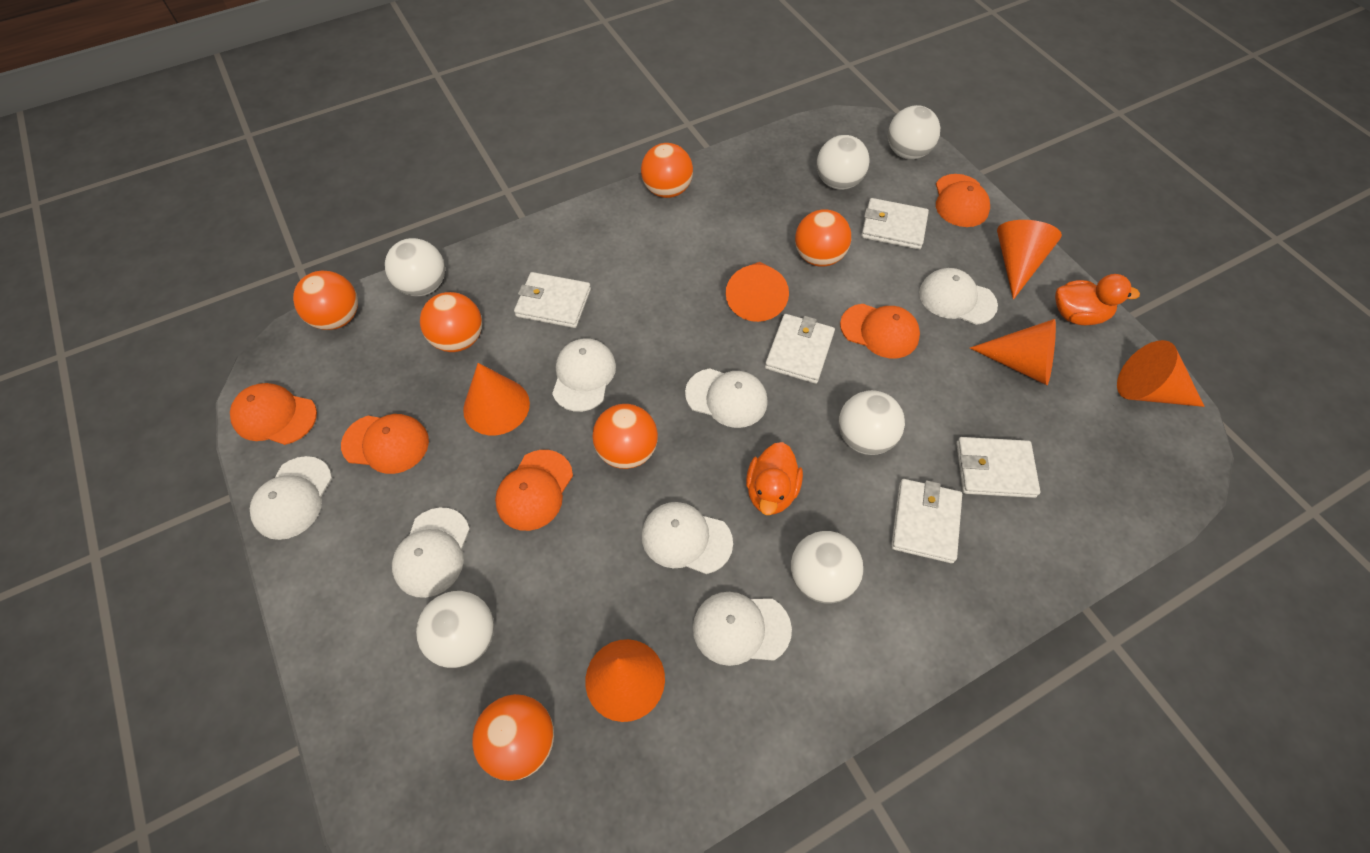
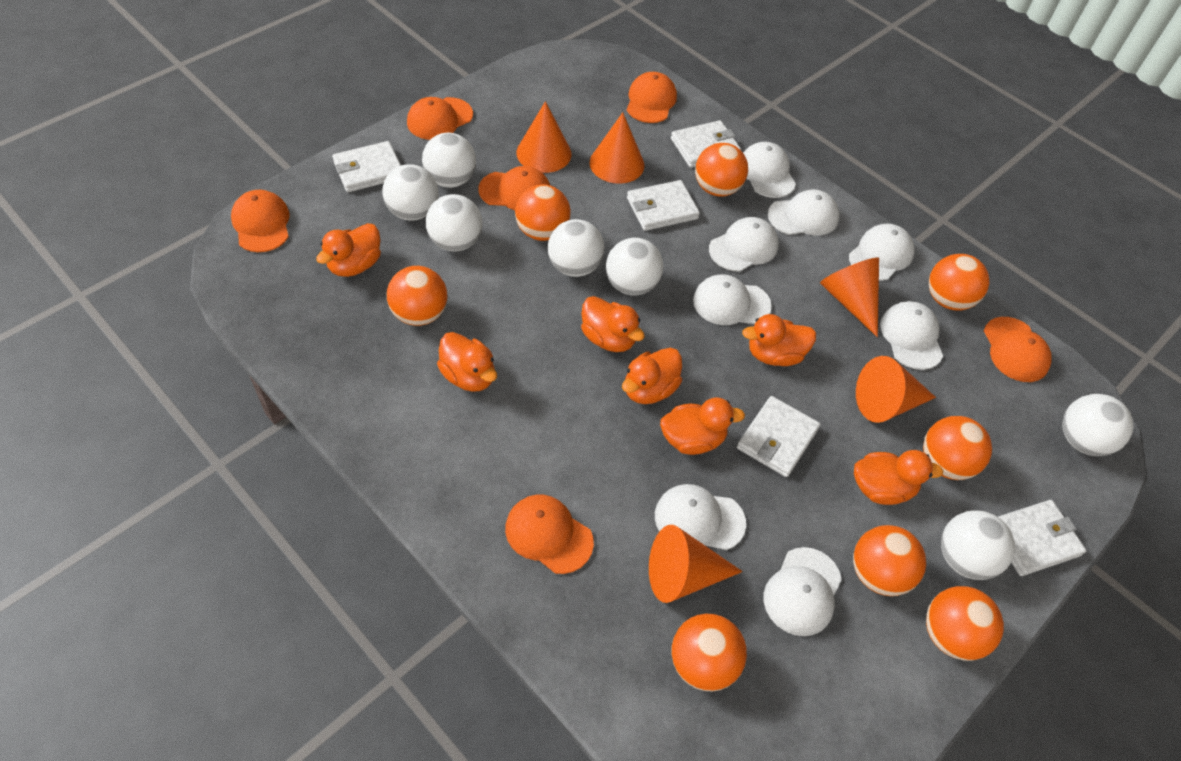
orange ball: 6 -> 8
orange cap: 5 -> 6
orange cone: 6 -> 5
orange duck: 2 -> 7
white ball: 6 -> 7
white cap: 7 -> 8

